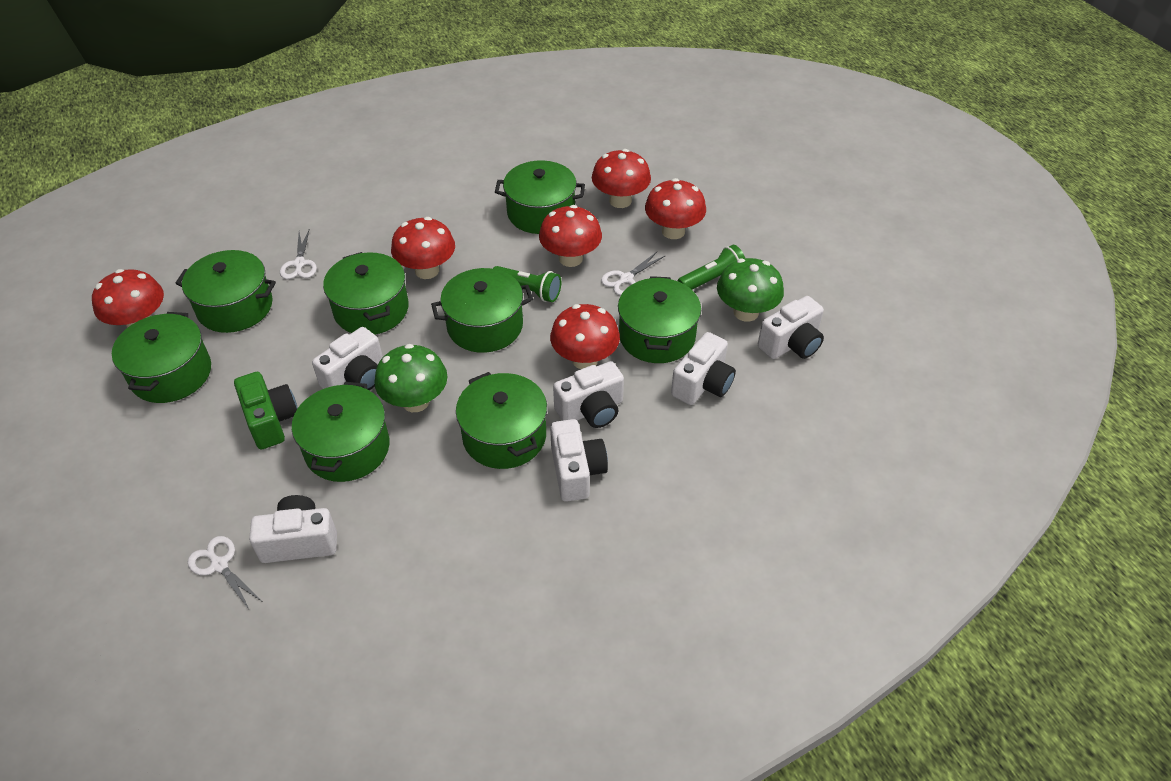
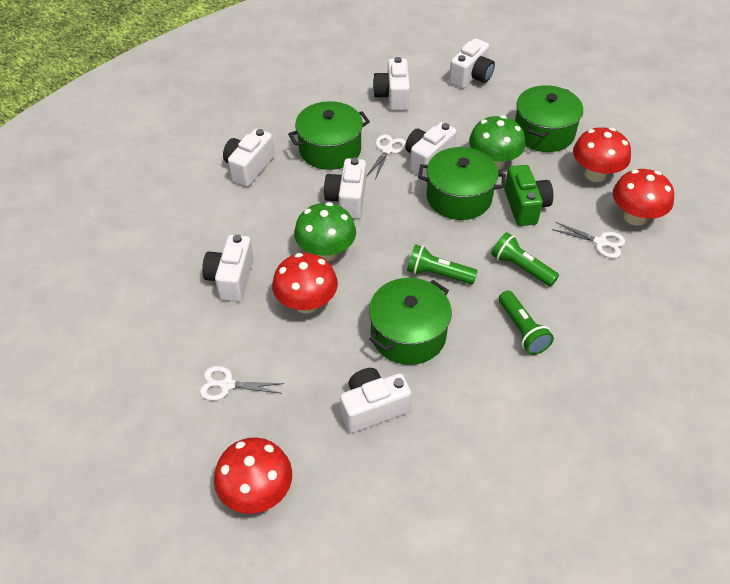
green flashlight: 2 -> 3
green pot: 8 -> 4
red mushroom: 6 -> 4
white camera: 6 -> 7

